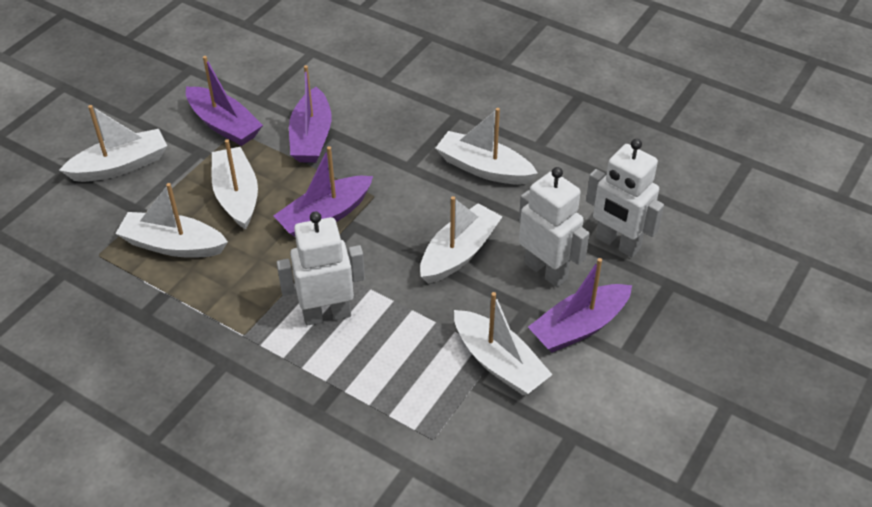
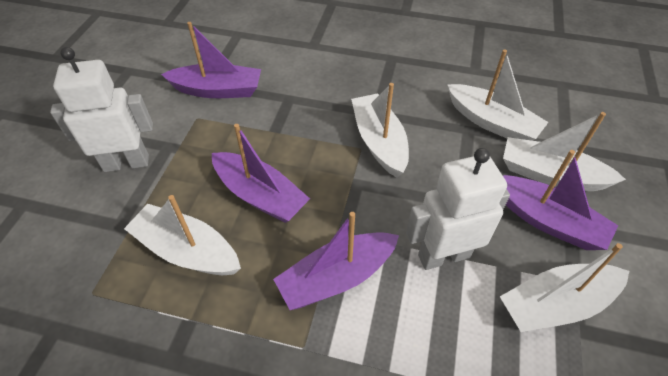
white boat: 6 -> 5
white robot: 3 -> 2

